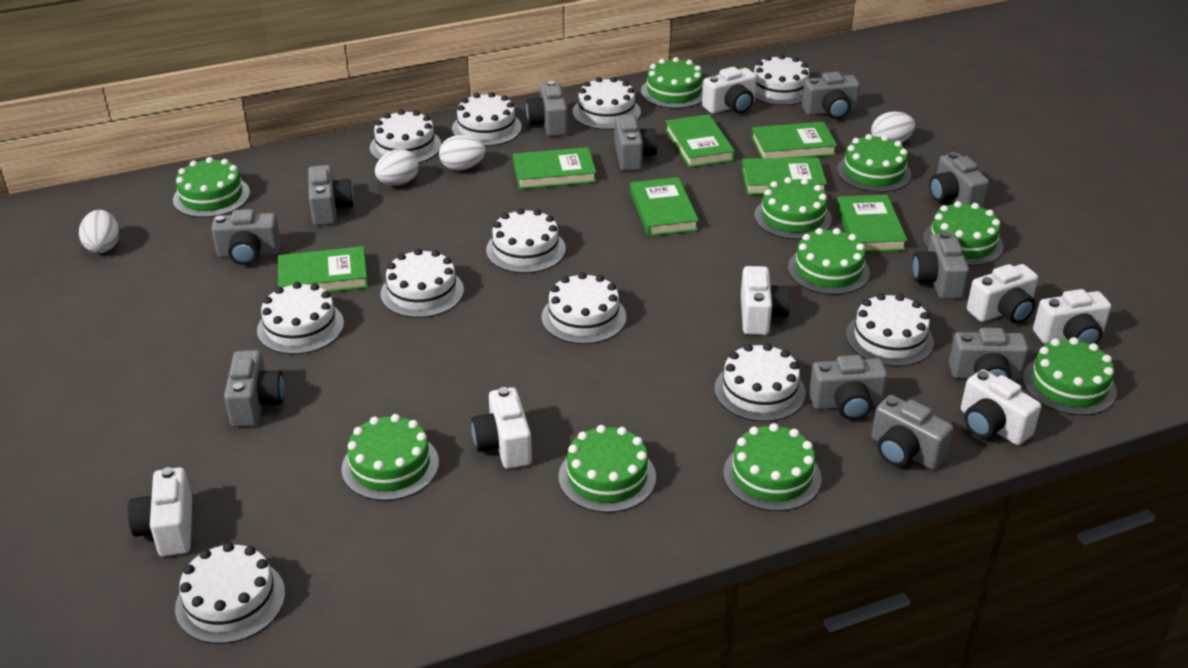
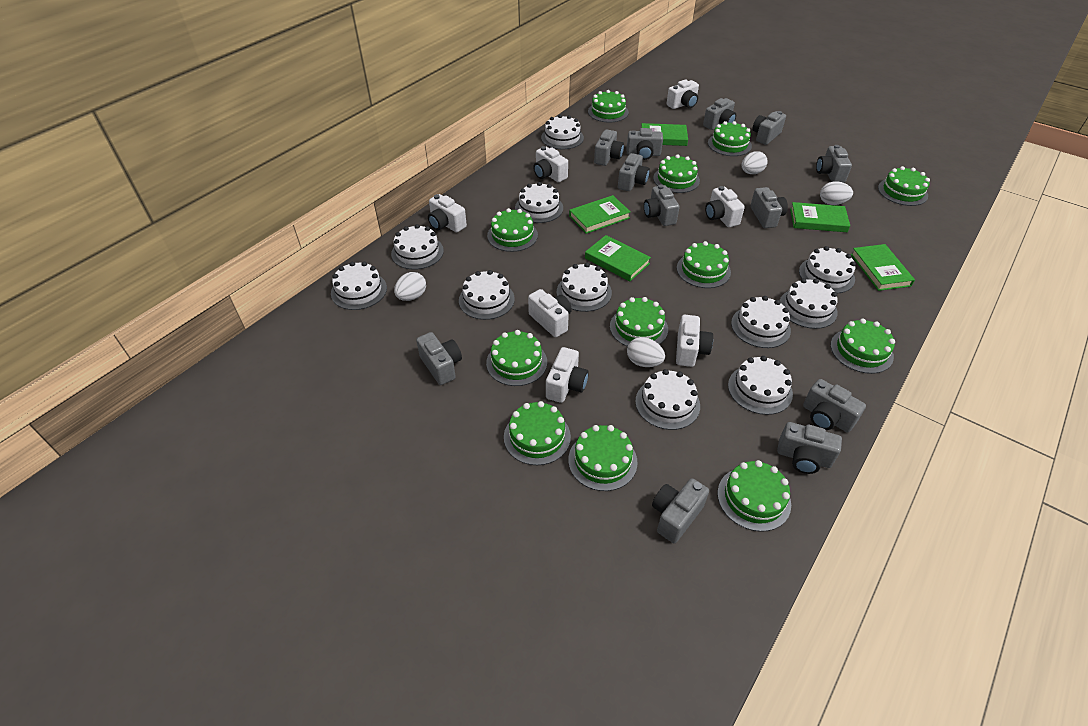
green book: 7 -> 5
green cake: 10 -> 12
grey camera: 11 -> 12

